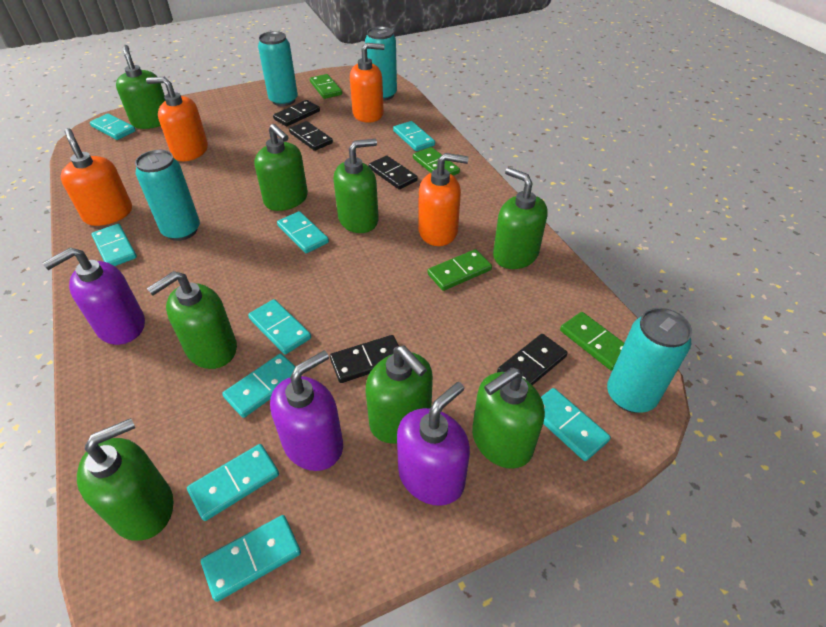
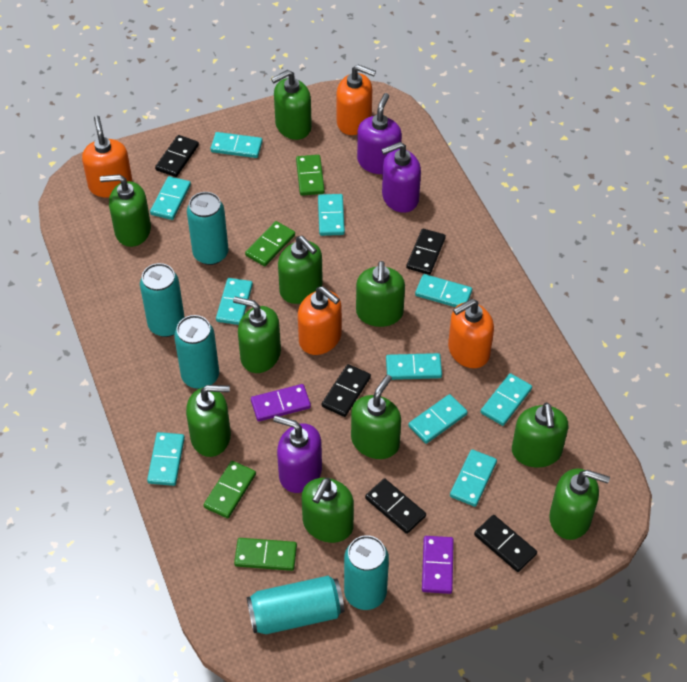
green soap dispenser: 8 -> 10
purple domino: 0 -> 2
turquoise can: 4 -> 5
turquoise domino: 9 -> 10

